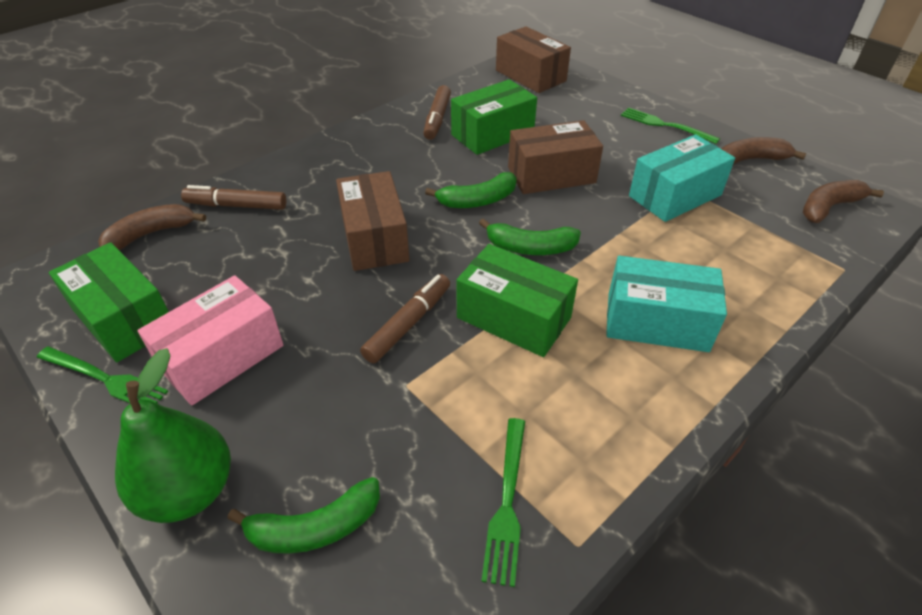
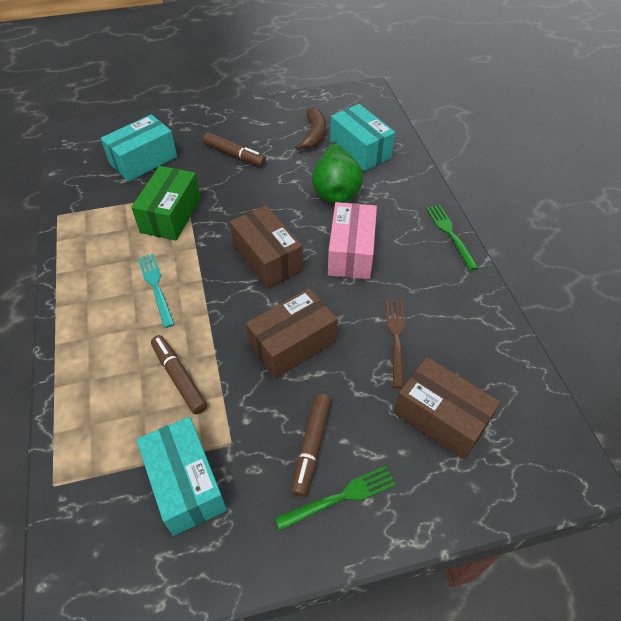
brown banana: 3 -> 1
brown fork: 0 -> 1
green banana: 3 -> 0
green box: 3 -> 1
green fork: 3 -> 2
turquoise box: 2 -> 3
turquoise fork: 0 -> 1

